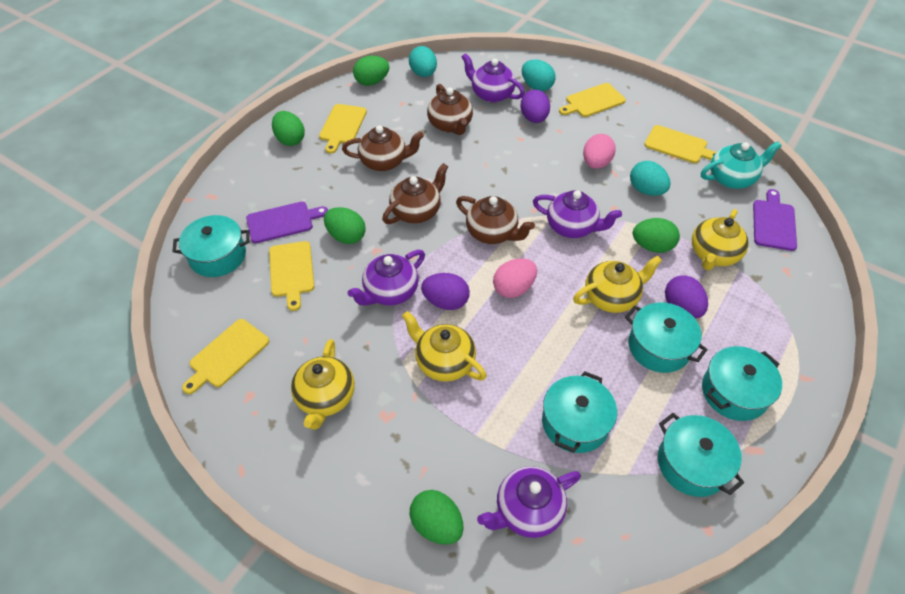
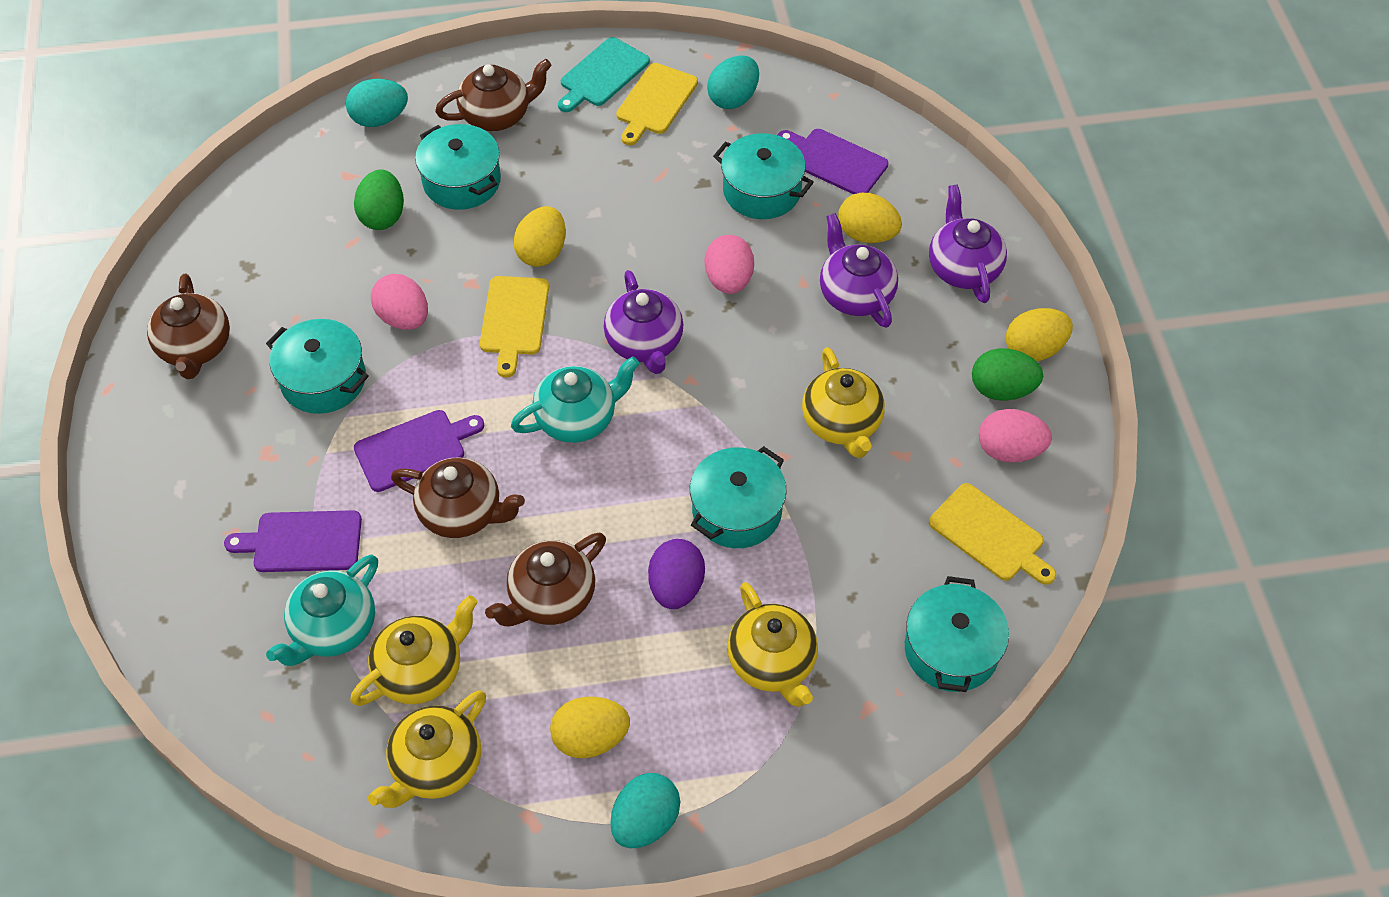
green egg: 5 -> 2
pink egg: 2 -> 3
purple cutting board: 2 -> 3
purple egg: 3 -> 1
purple teapot: 4 -> 3
turquoise cutting board: 0 -> 1
turquoise teapot: 1 -> 2
yellow cutting board: 5 -> 3
yellow egg: 0 -> 4

